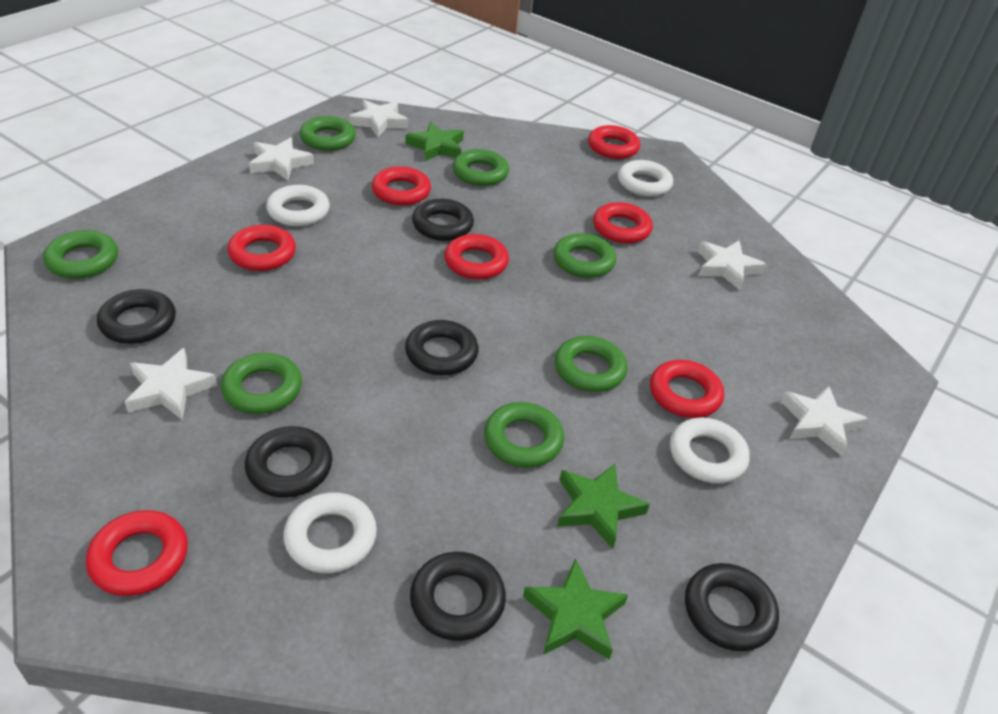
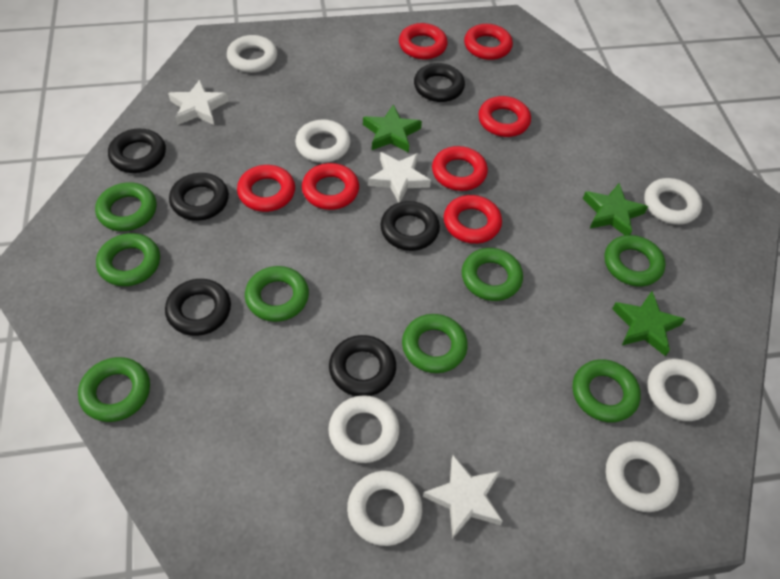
green ring: 7 -> 8
white ring: 4 -> 7
white star: 5 -> 3

